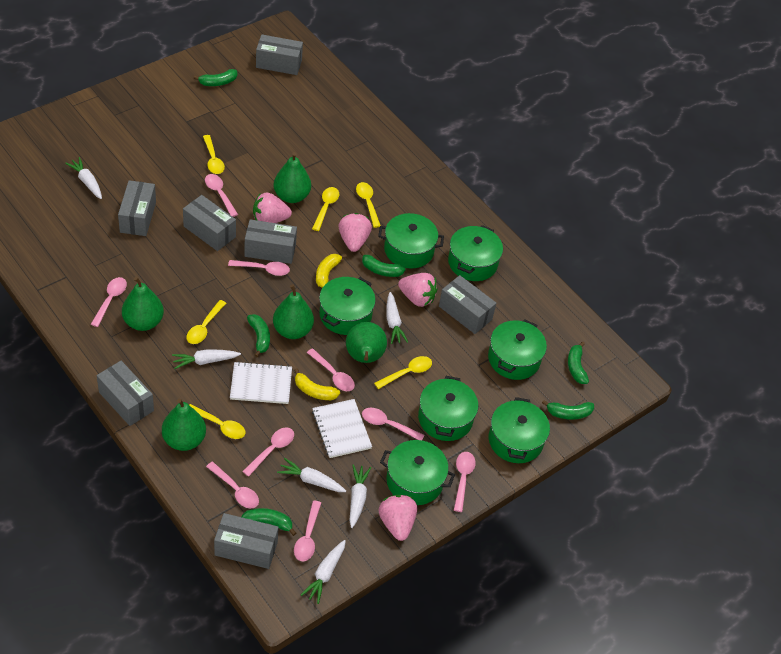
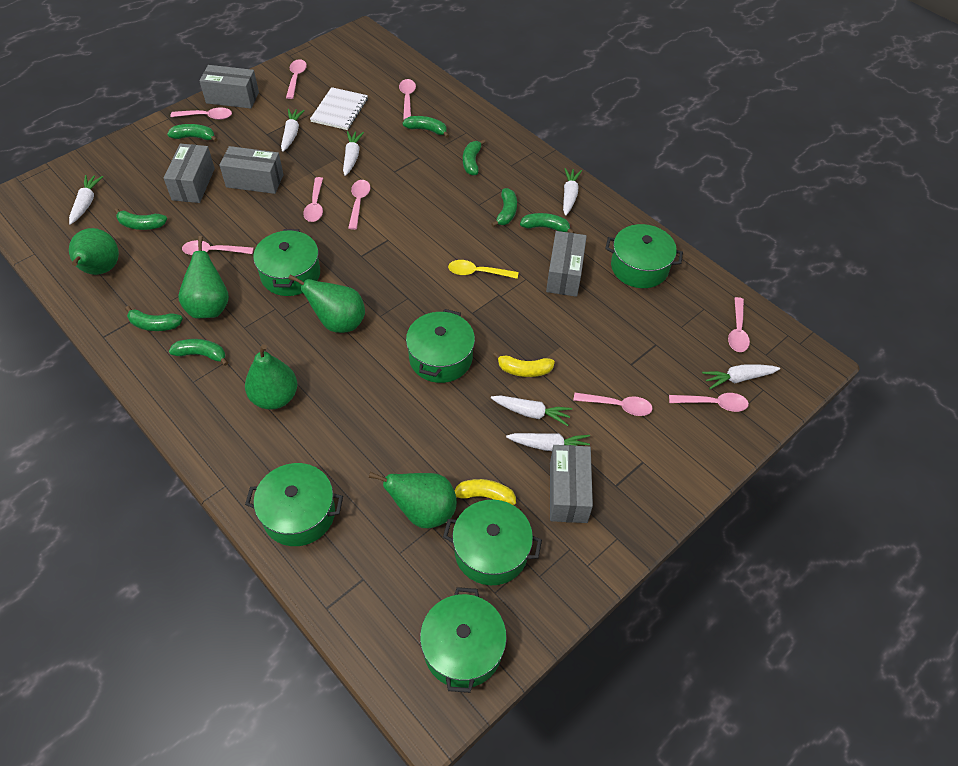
green banana: 6 -> 8
green pot: 7 -> 6
grey box: 7 -> 5
pink strawberry: 4 -> 0
white carrot: 6 -> 7
white notebook: 2 -> 1
yellow spoon: 6 -> 1

